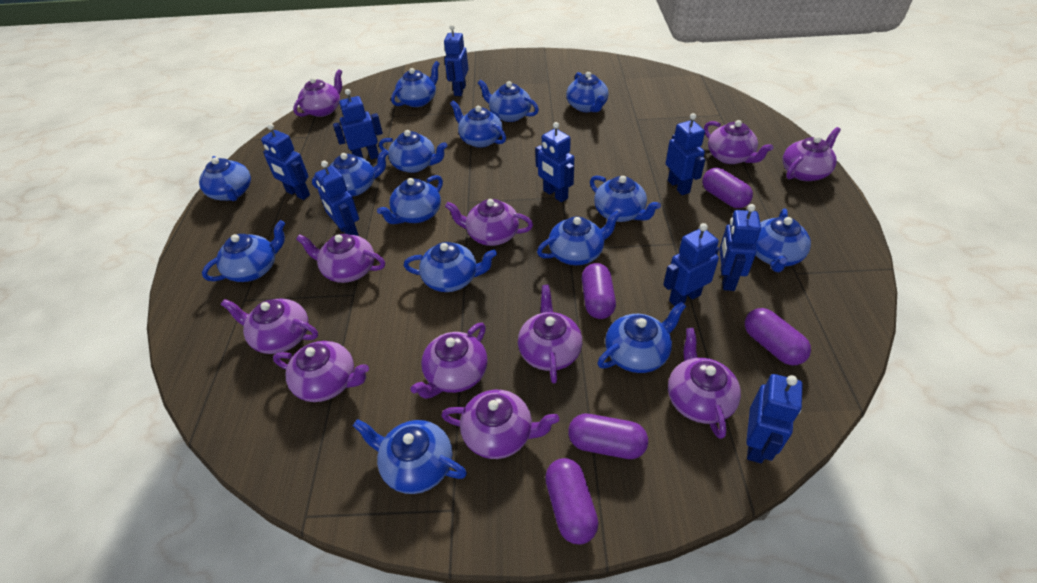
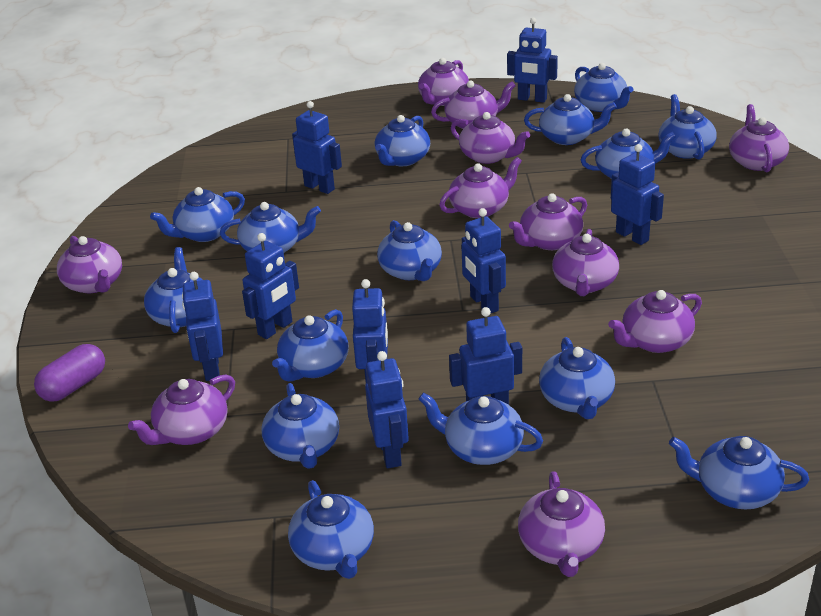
purple capsule: 5 -> 1

